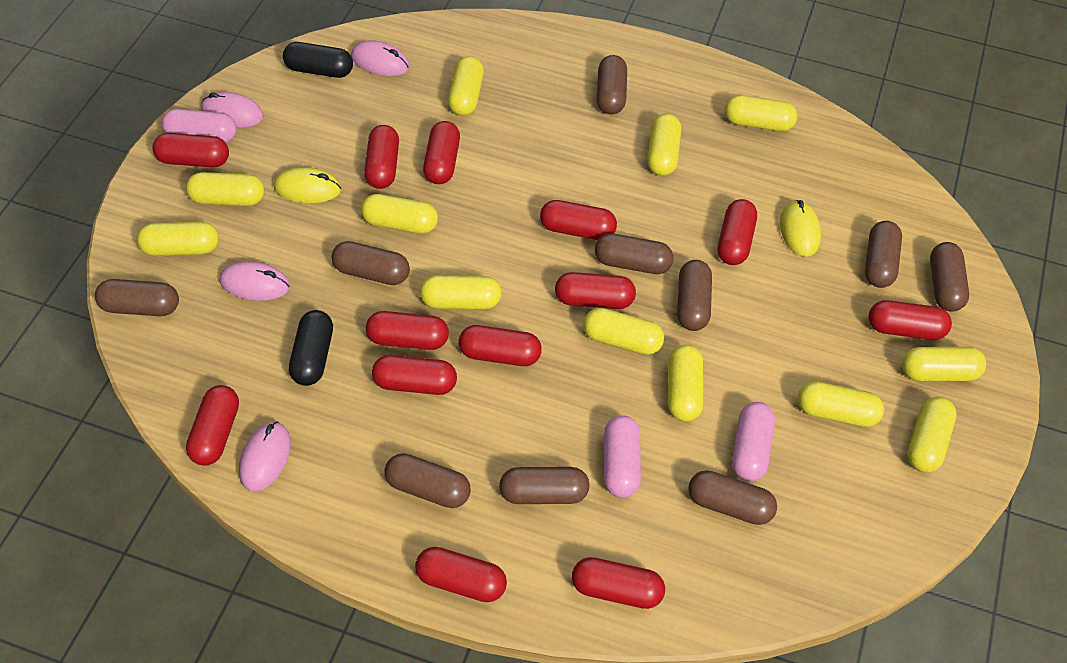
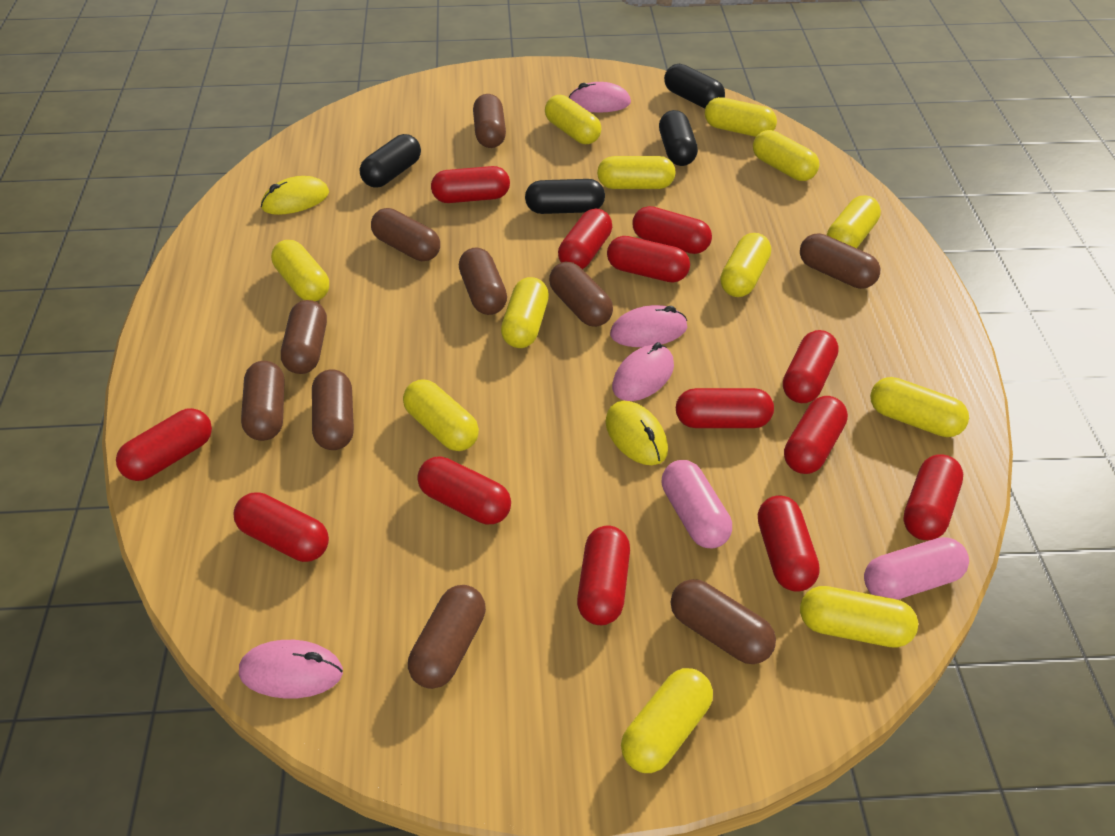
black capsule: 2 -> 4
pink capsule: 3 -> 2

